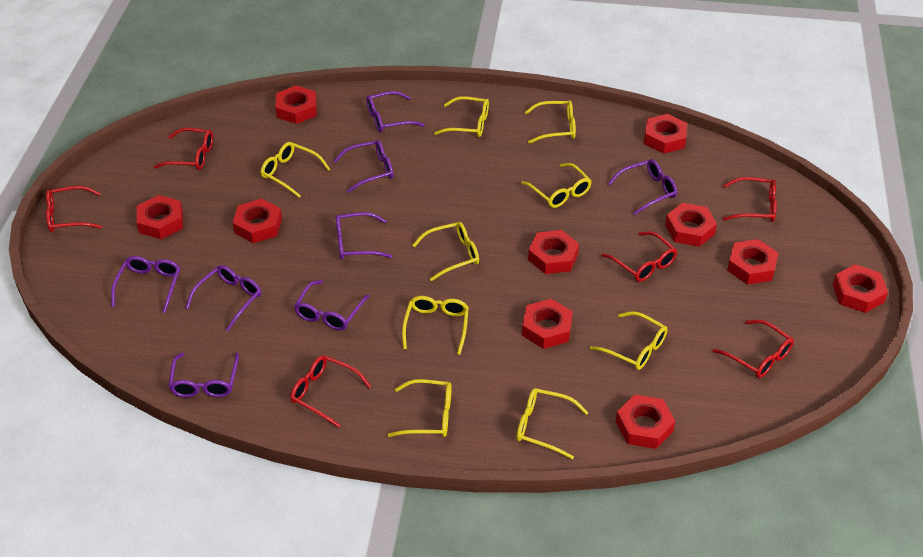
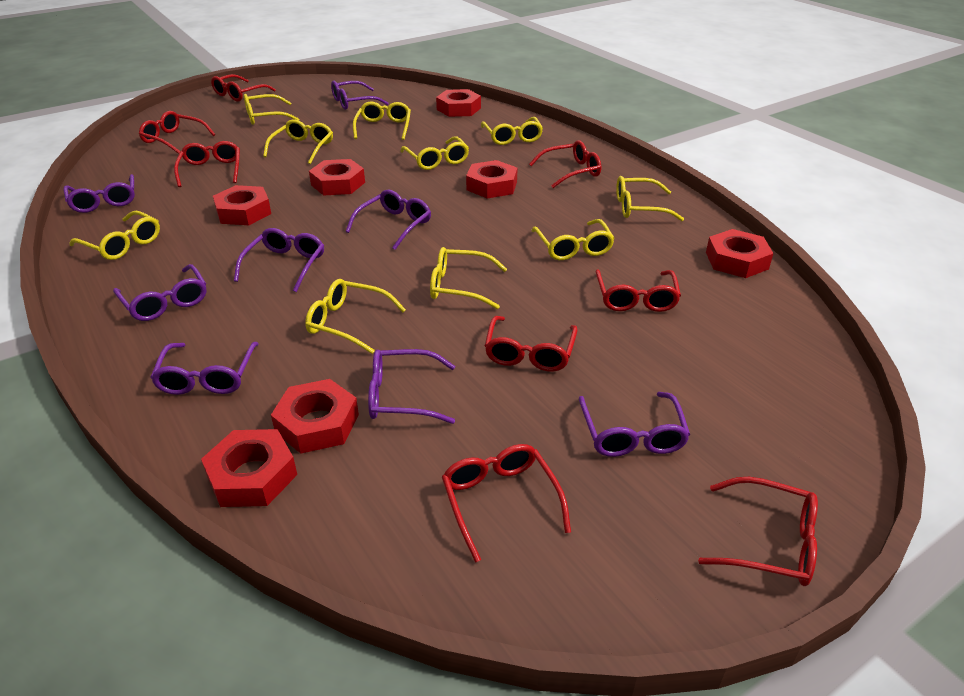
red glasses: 6 -> 8
red nut: 10 -> 7
yellow glasses: 9 -> 10

